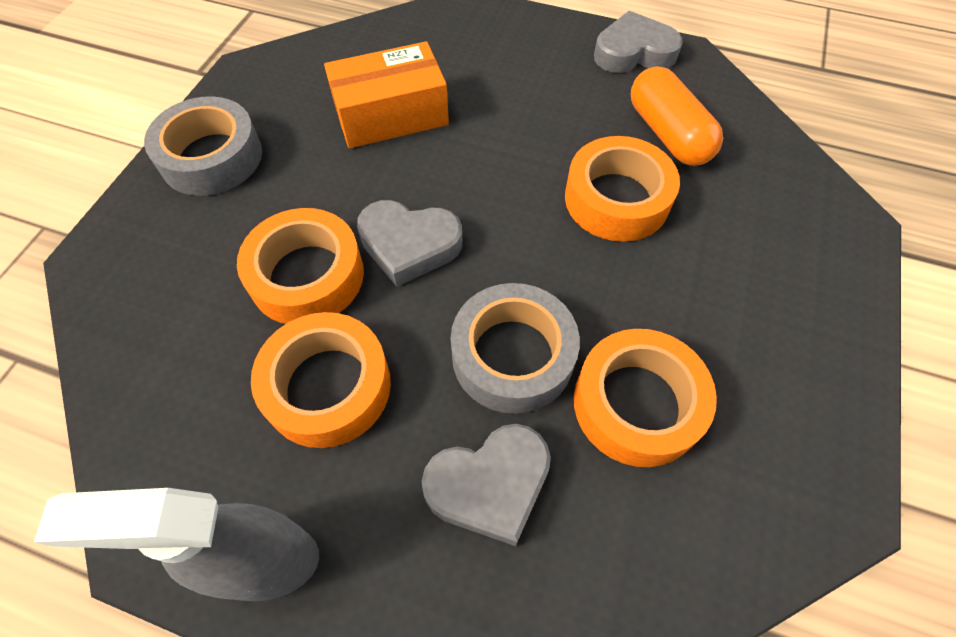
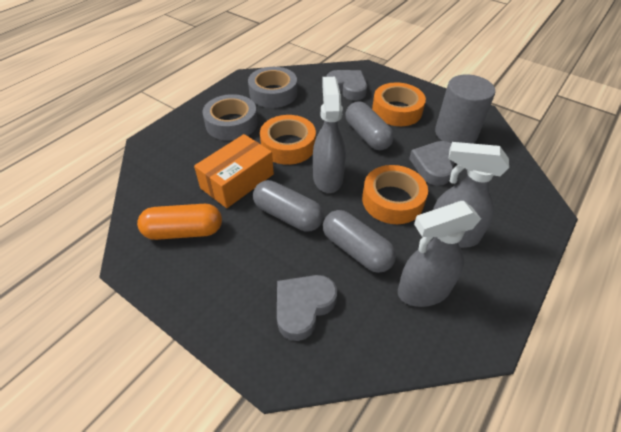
grey capsule: 0 -> 3
grey cylinder: 0 -> 1
grey spray bottle: 1 -> 3
orange tape: 4 -> 3

